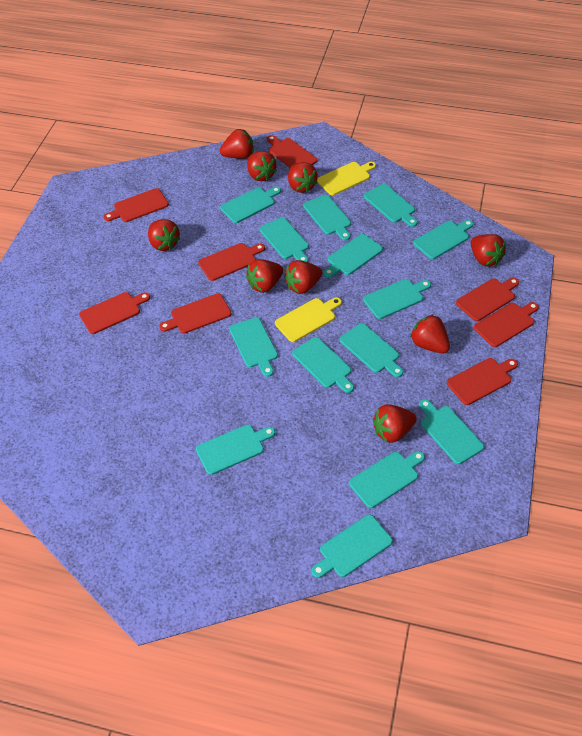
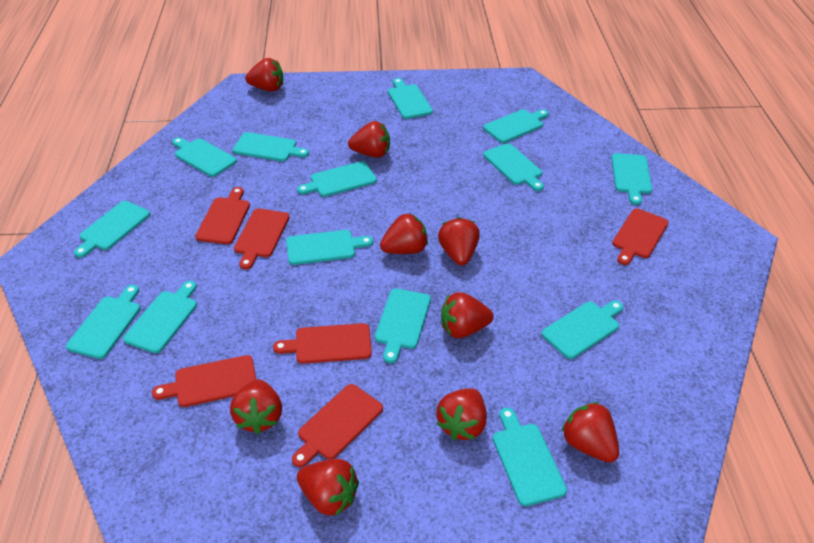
red cutting board: 8 -> 6
yellow cutting board: 2 -> 0

